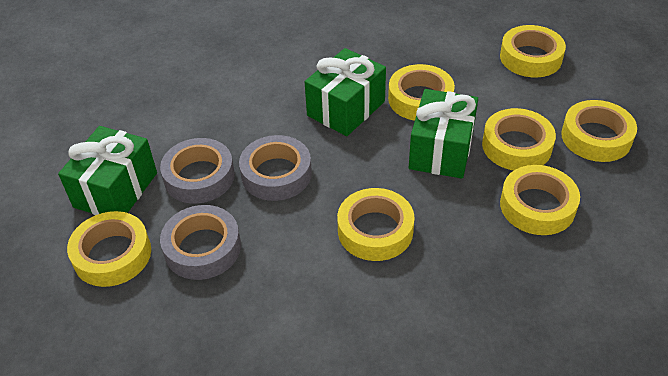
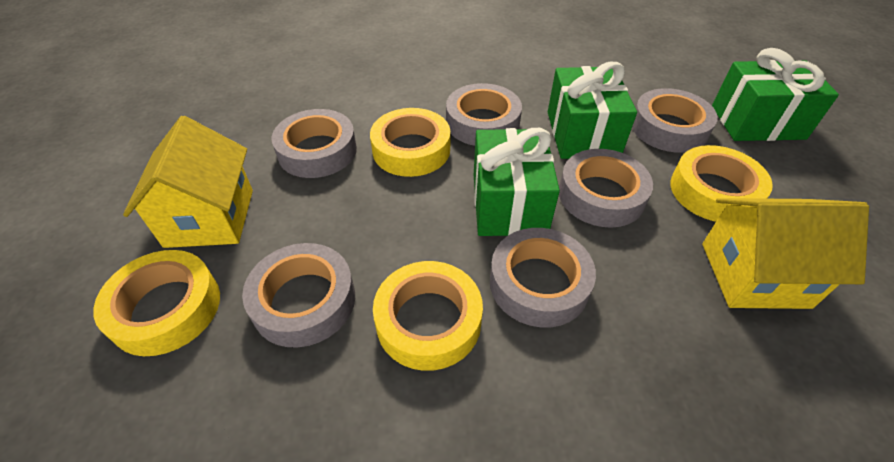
grey tape: 3 -> 6
yellow house: 0 -> 2
yellow tape: 7 -> 4

